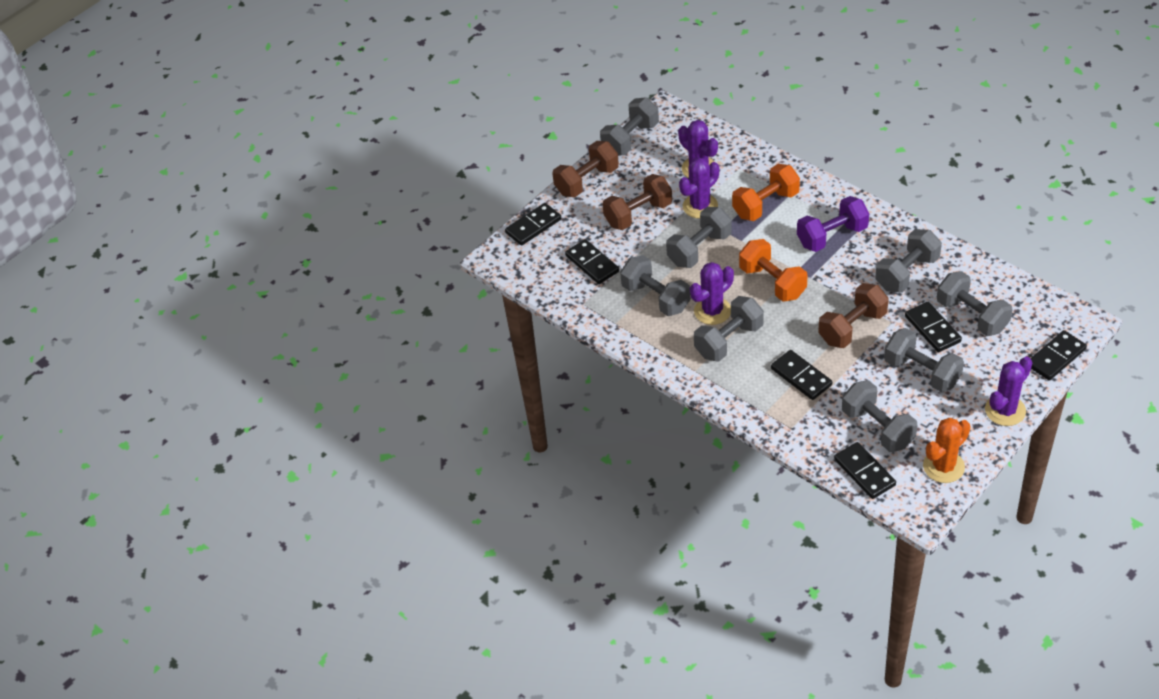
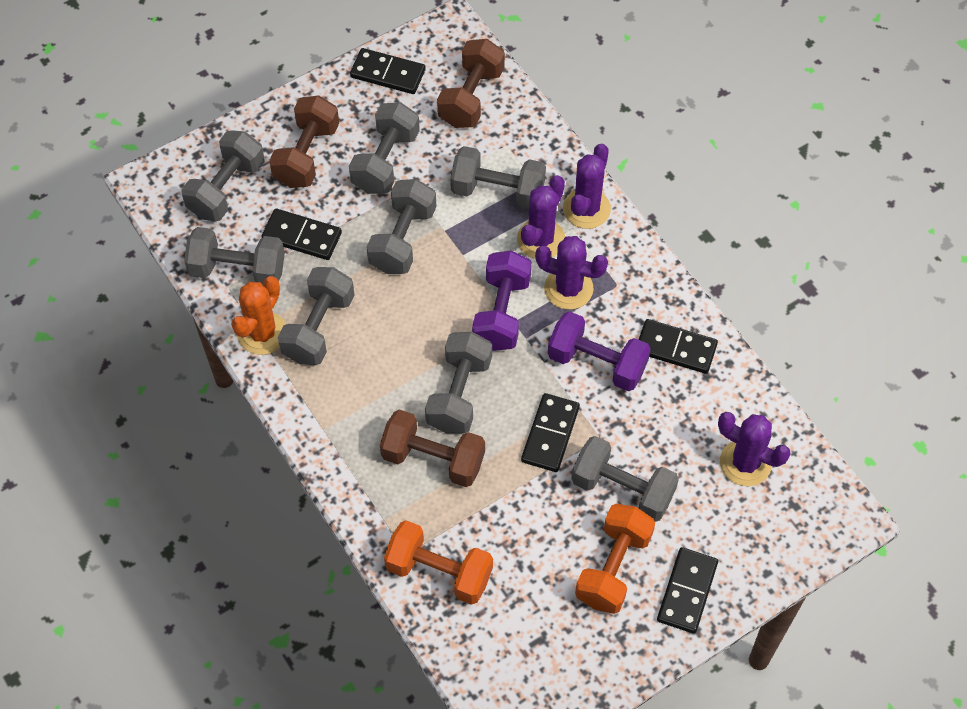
black domino: 6 -> 5
purple dumbbell: 1 -> 2

